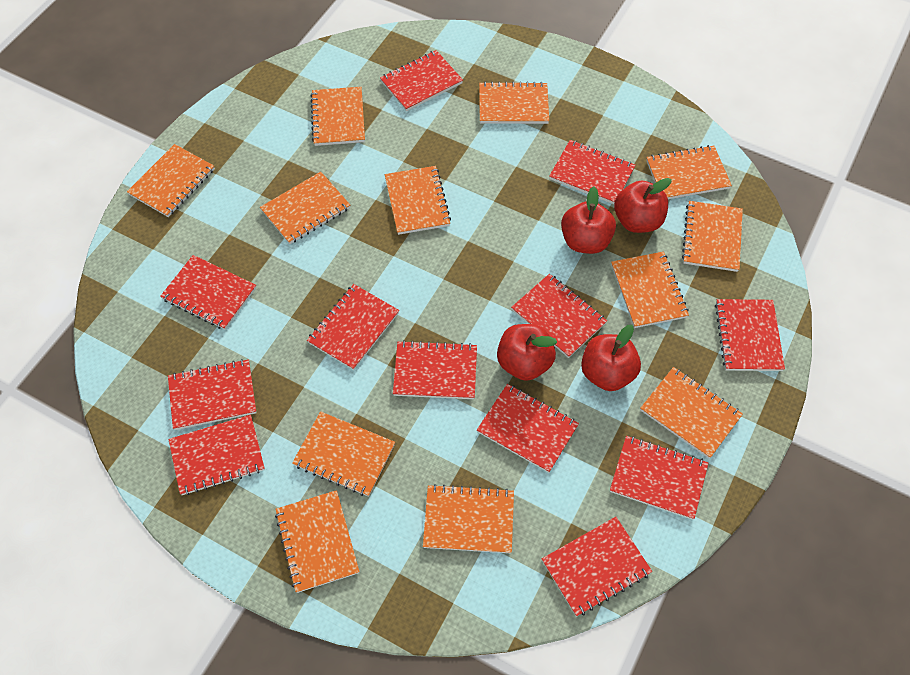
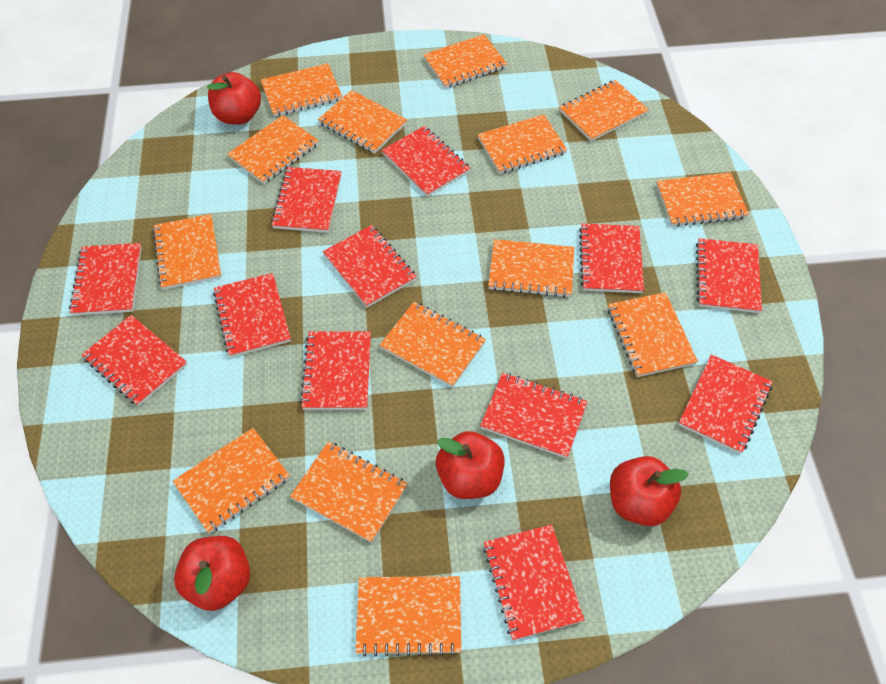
orange notebook: 12 -> 14

